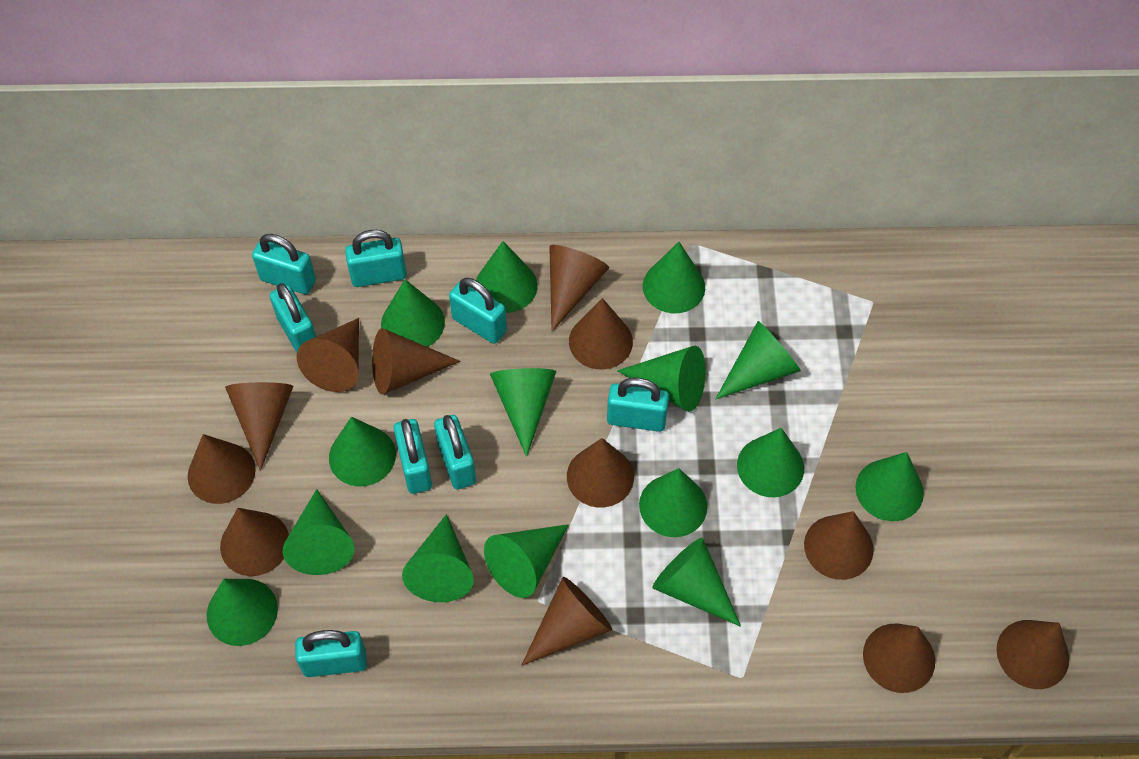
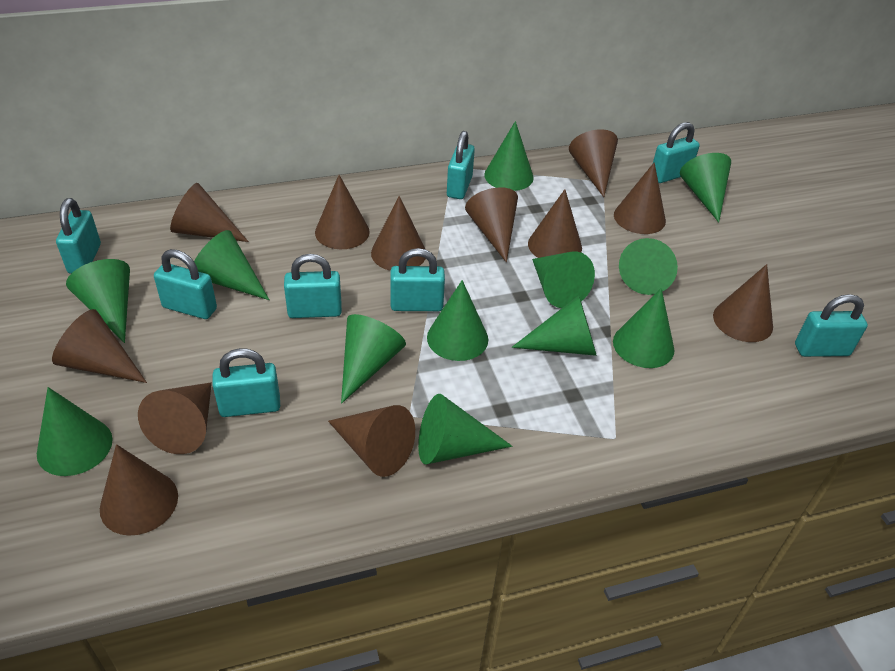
green cone: 15 -> 12

